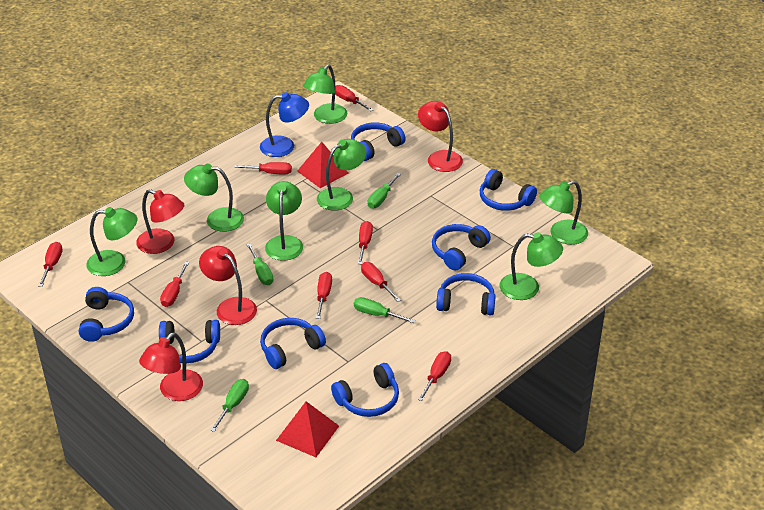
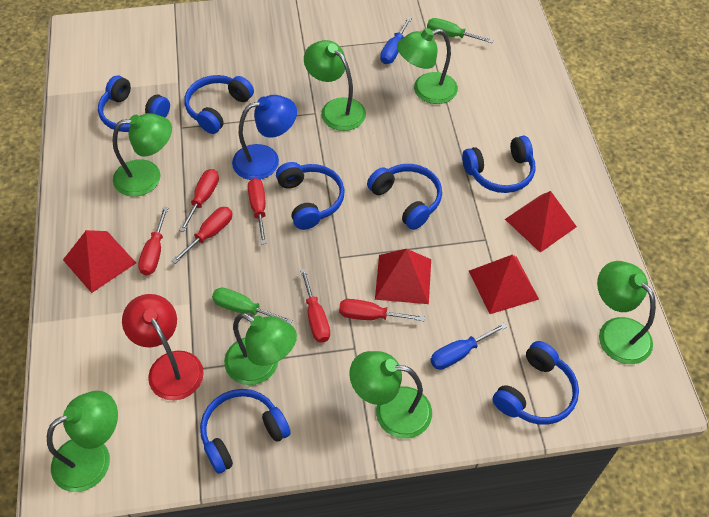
blue headphones: 8 -> 7
blue screwdriver: 0 -> 2
green screwdriver: 4 -> 2
red lamp: 4 -> 1
red pyramid: 2 -> 4
red screwdriver: 8 -> 6

